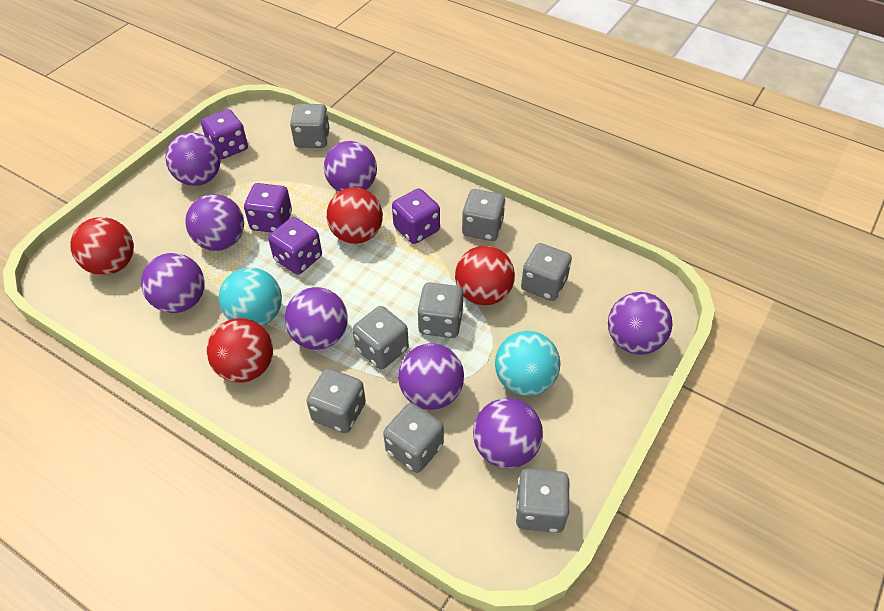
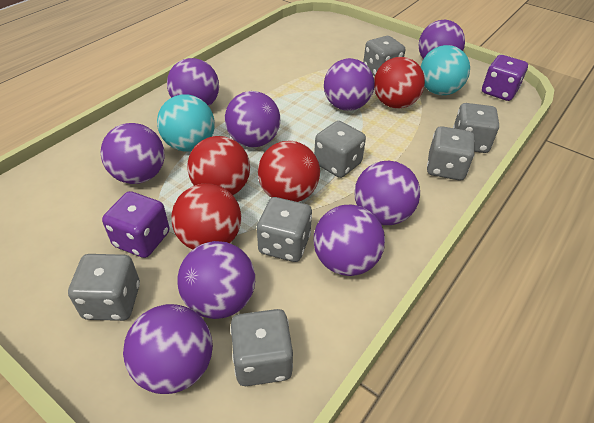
grey dice: 8 -> 7
purple ball: 8 -> 9
purple dice: 4 -> 2

